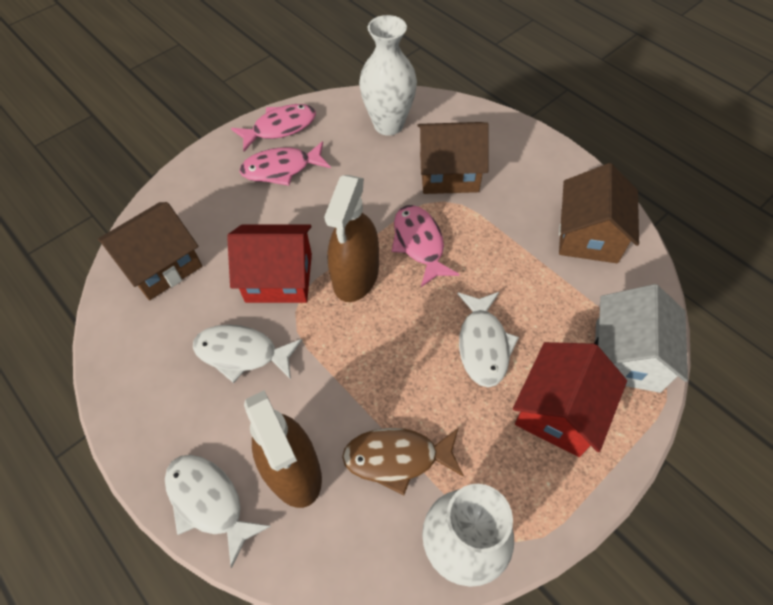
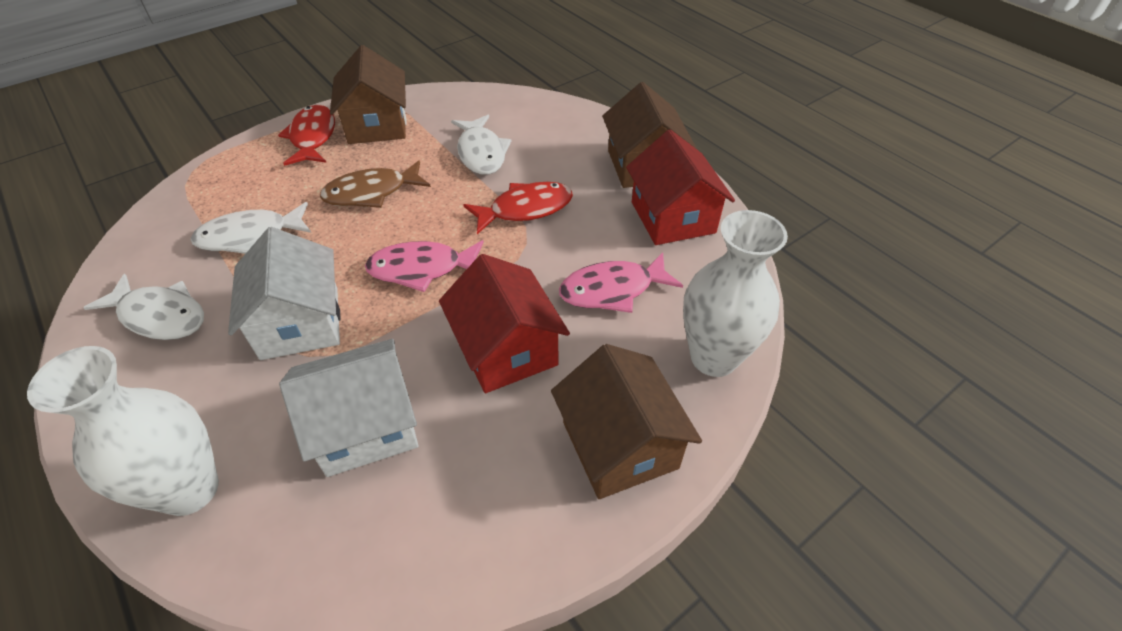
brown spray bottle: 2 -> 0
pink fish: 3 -> 2
red fish: 0 -> 2
white house: 1 -> 2

